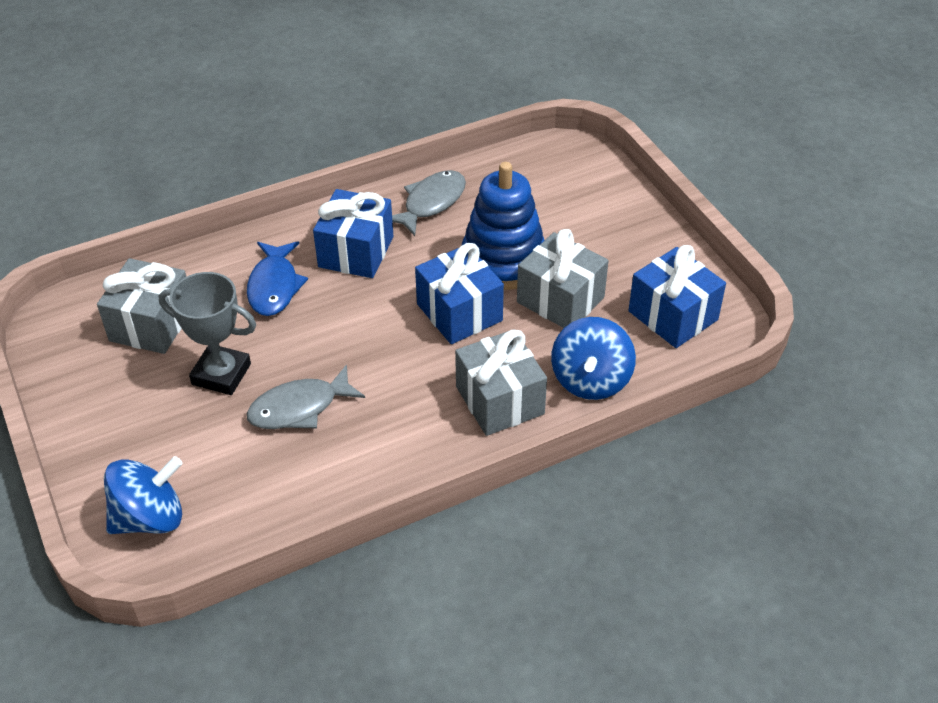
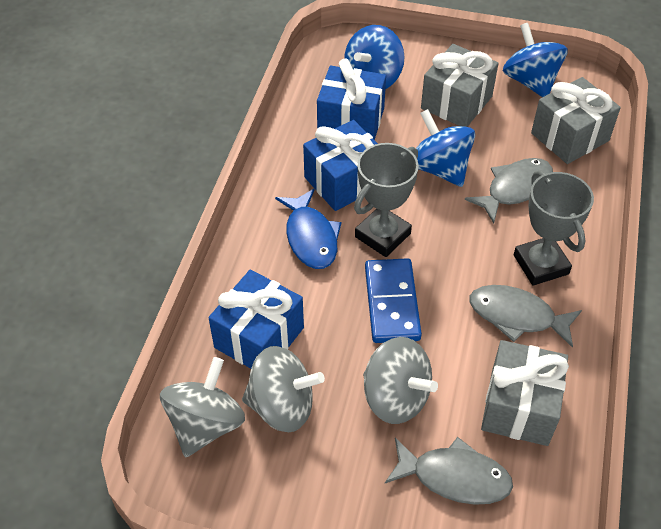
blue domino: 0 -> 1
blue spinning top: 2 -> 3
blue stacking toy: 1 -> 0
grey fish: 2 -> 3
grey spinning top: 0 -> 3
grey trophy: 1 -> 2

